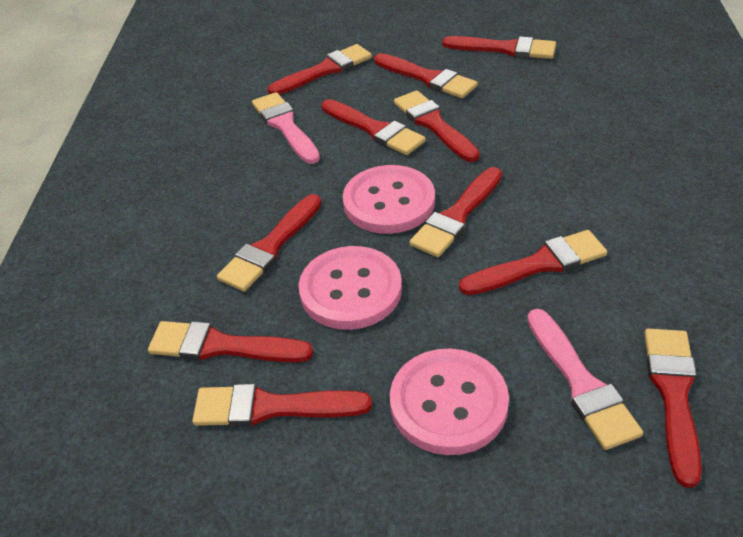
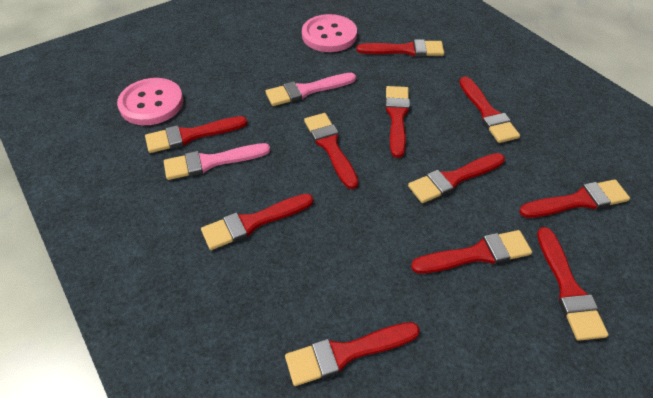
pink button: 3 -> 2

